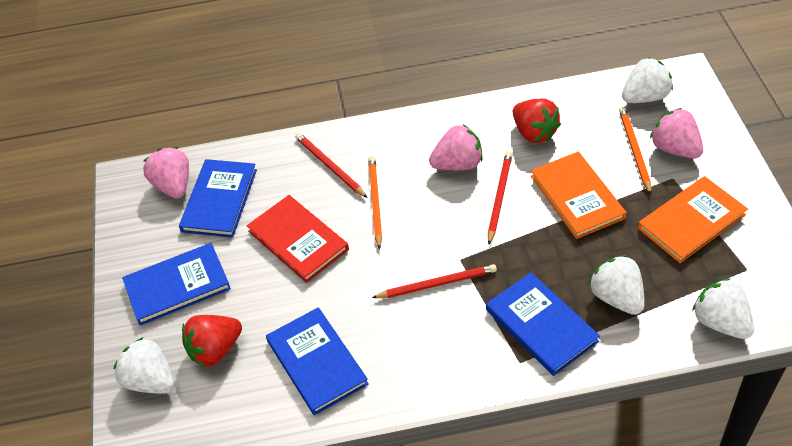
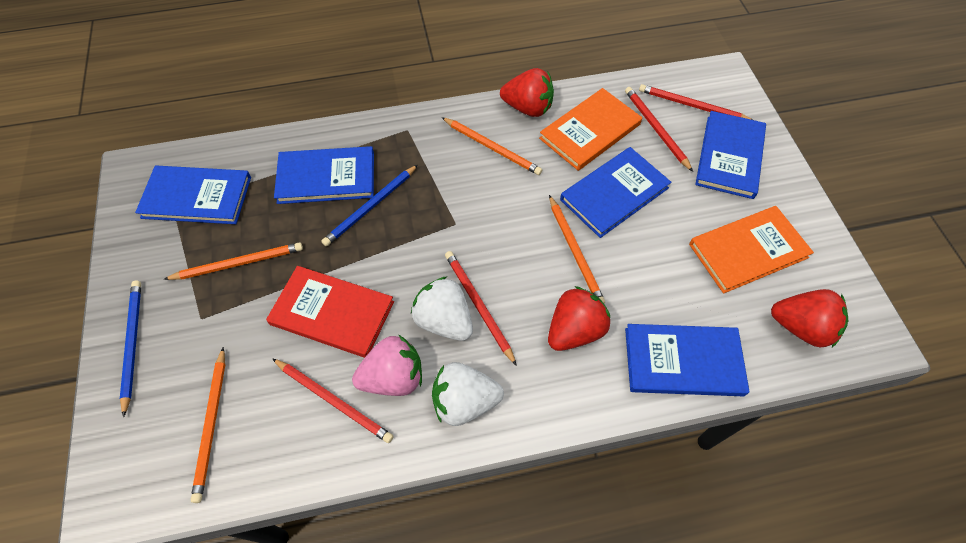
blue book: 4 -> 5
blue pencil: 0 -> 2
orange pencil: 2 -> 4
pink strawberry: 3 -> 1
red pencil: 3 -> 4
red strawberry: 2 -> 3
white strawberry: 4 -> 2

